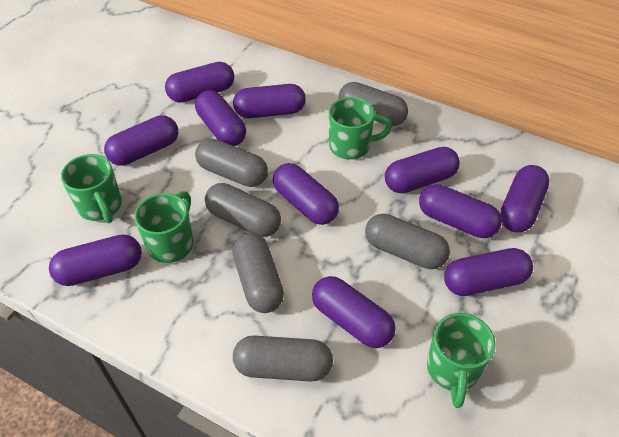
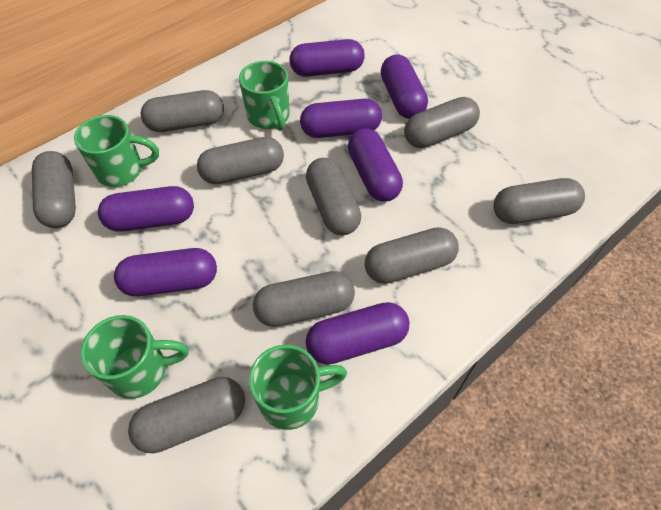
grey capsule: 6 -> 9
purple capsule: 11 -> 7

